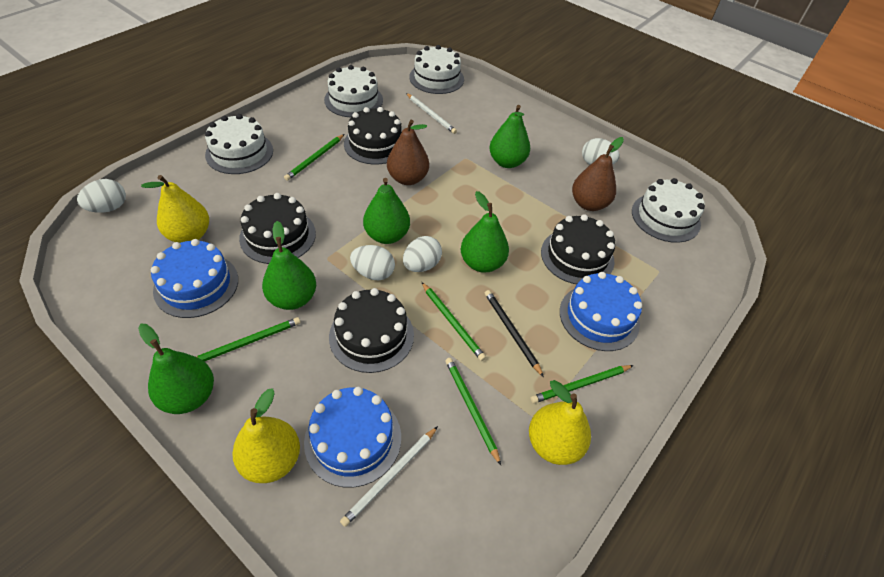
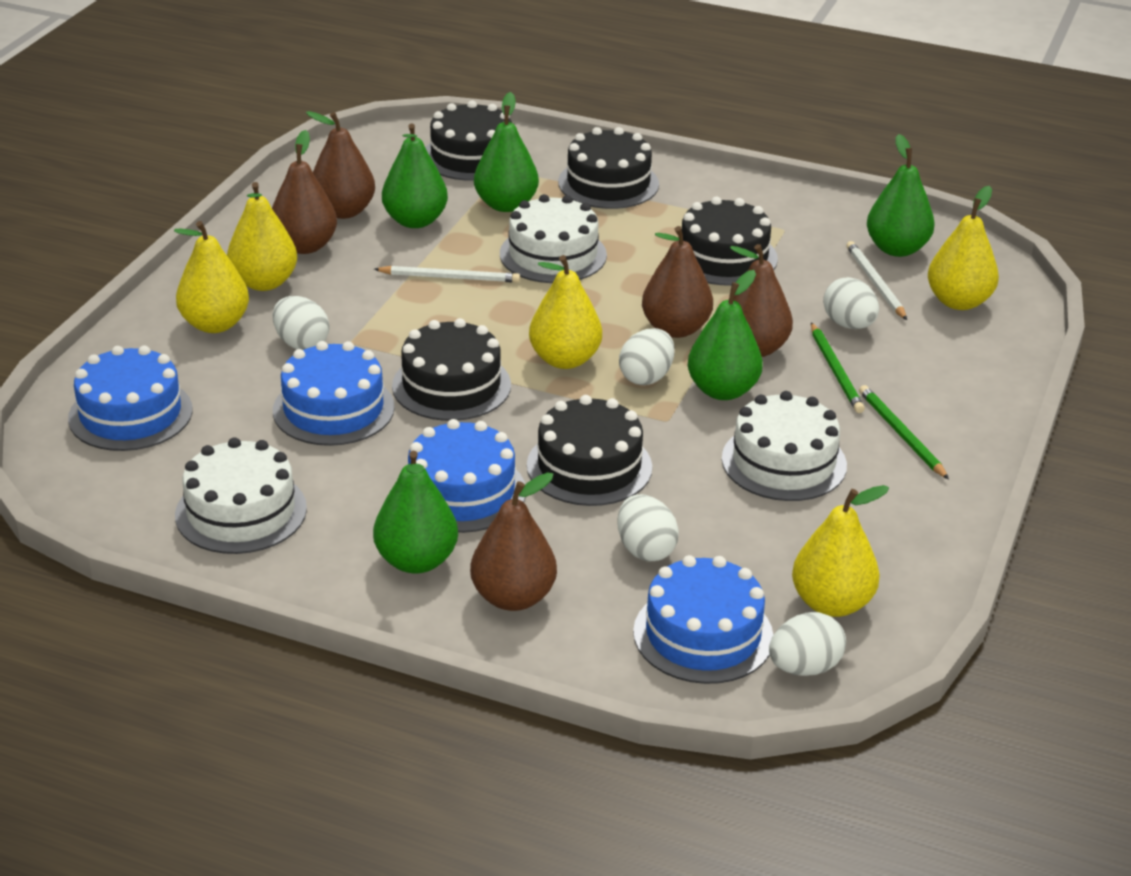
black cake: 4 -> 5
black pencil: 1 -> 0
blue cake: 3 -> 4
brown pear: 2 -> 5
green pencil: 5 -> 2
white cake: 4 -> 3
white egg: 4 -> 5
yellow pear: 3 -> 5

